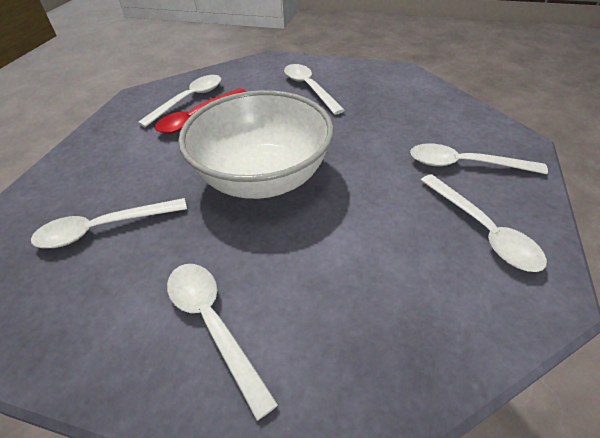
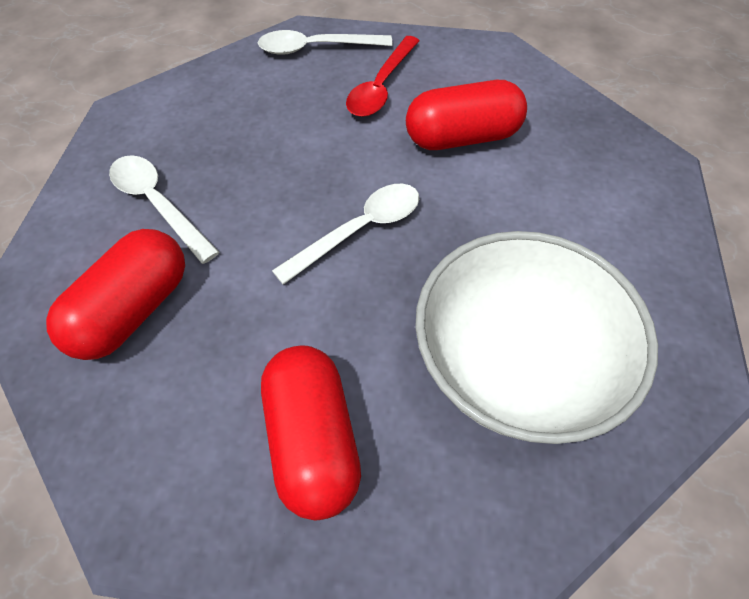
red capsule: 0 -> 3
white spoon: 6 -> 3

